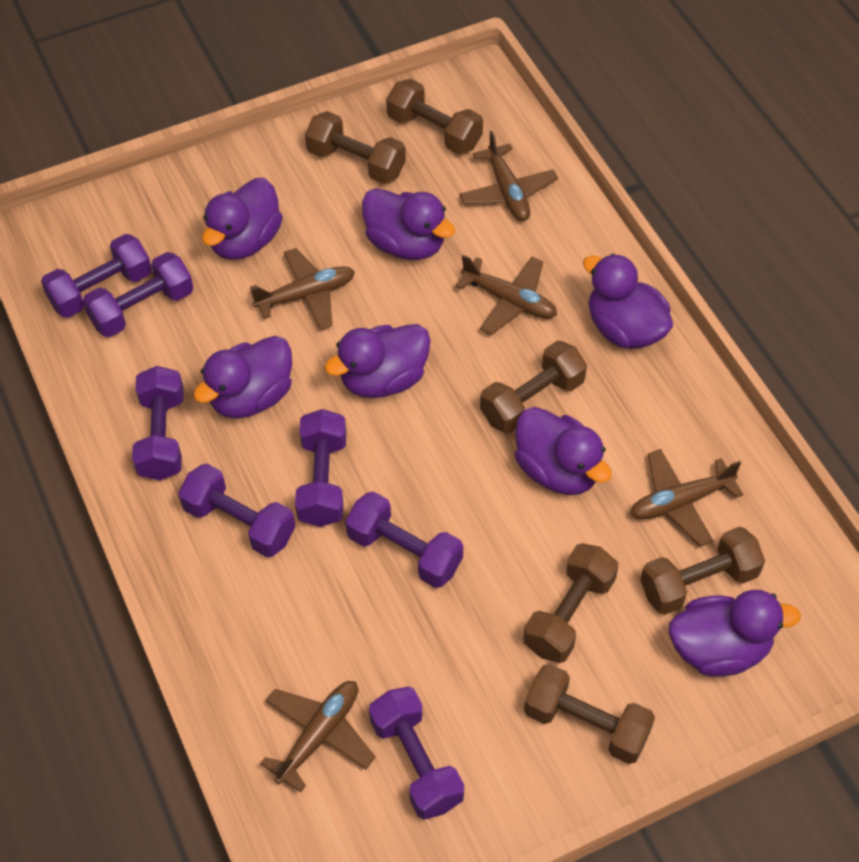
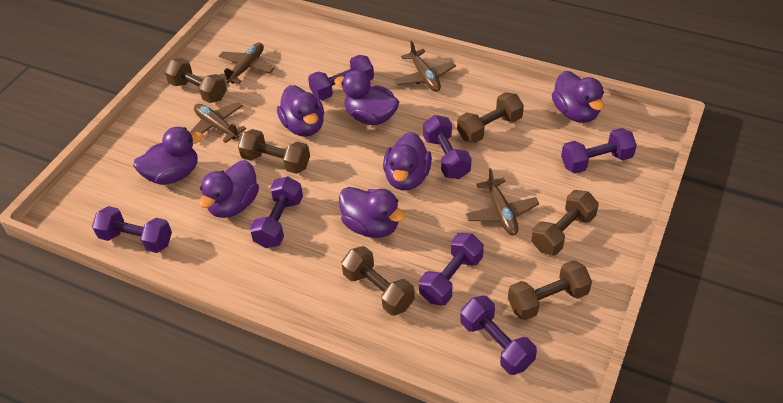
brown plane: 5 -> 4

